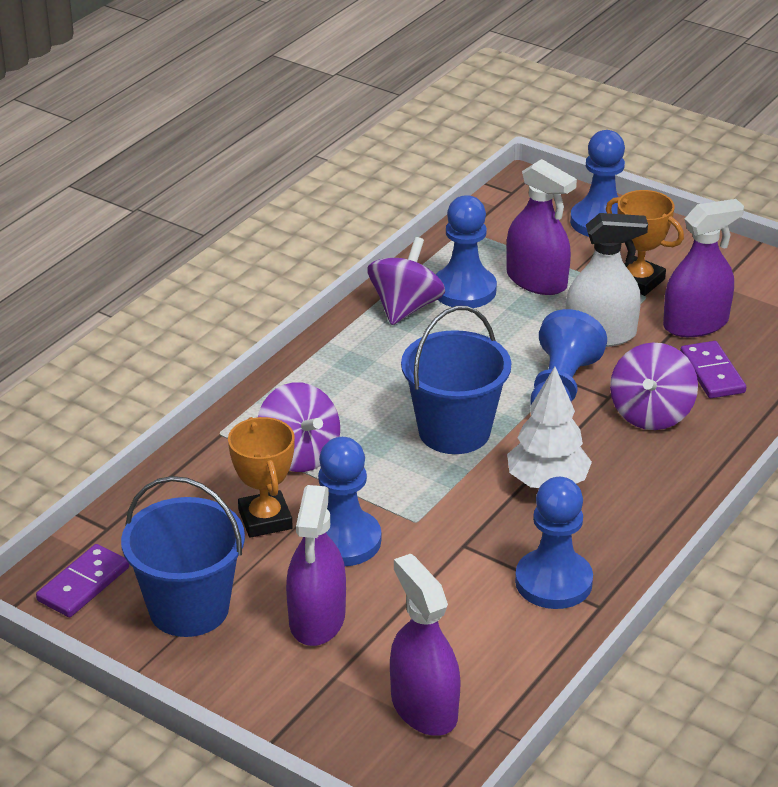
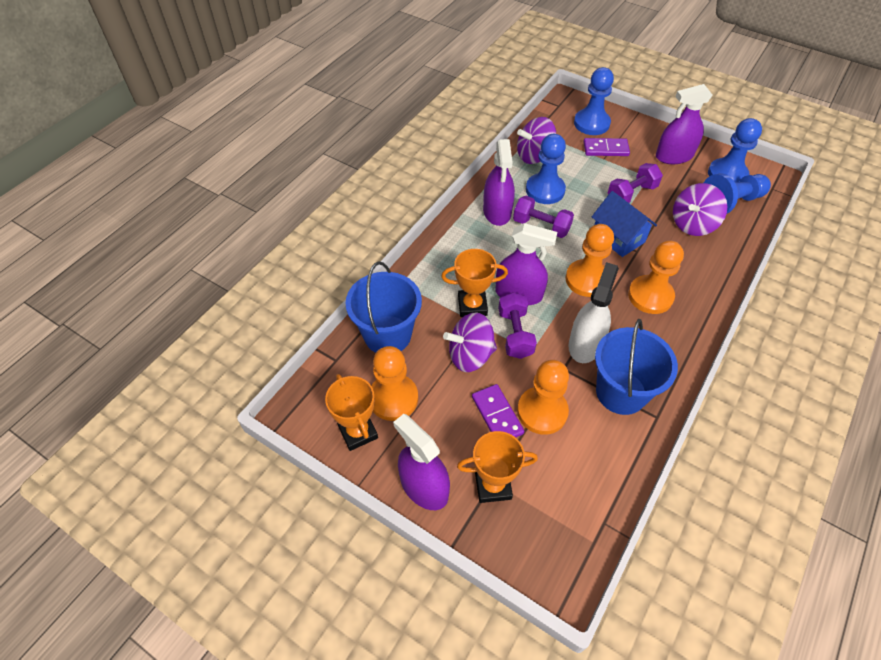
blue house: 0 -> 1
blue pawn: 5 -> 4
orange pawn: 0 -> 4
orange trophy: 2 -> 3
purple dumbbell: 0 -> 3
white tree: 1 -> 0

